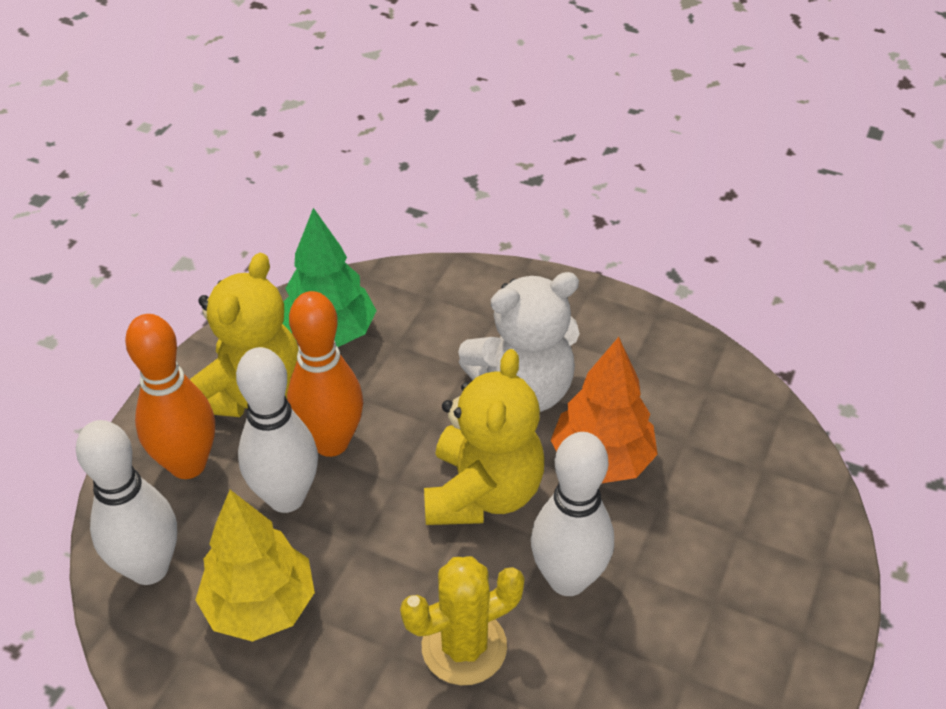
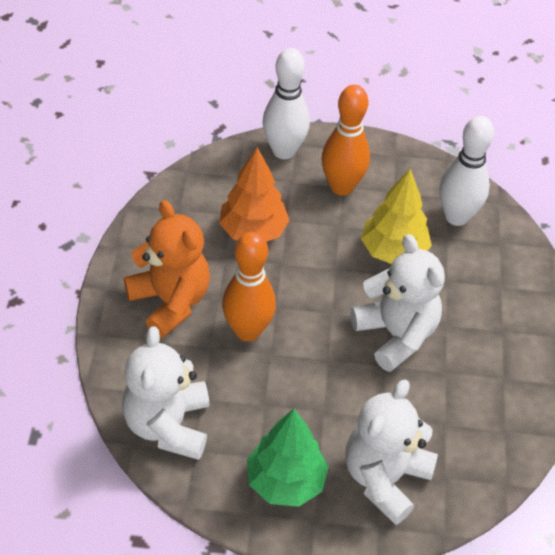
orange teddy bear: 0 -> 1
white bowling pin: 3 -> 2
white teddy bear: 1 -> 3
yellow cactus: 1 -> 0
yellow teddy bear: 2 -> 0

